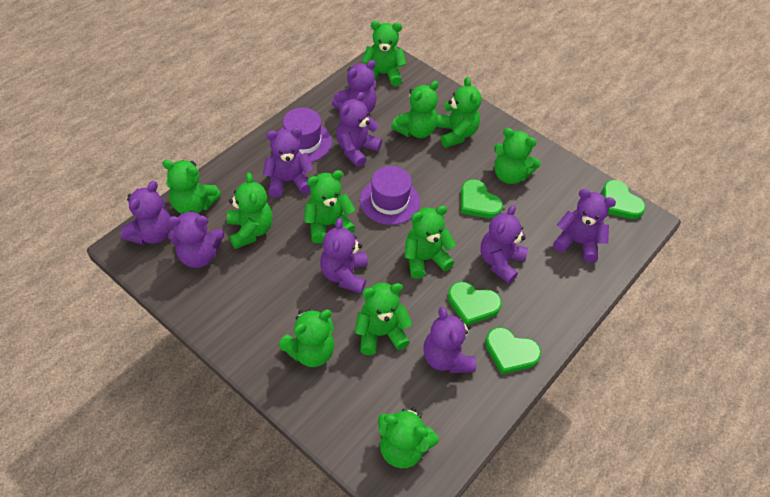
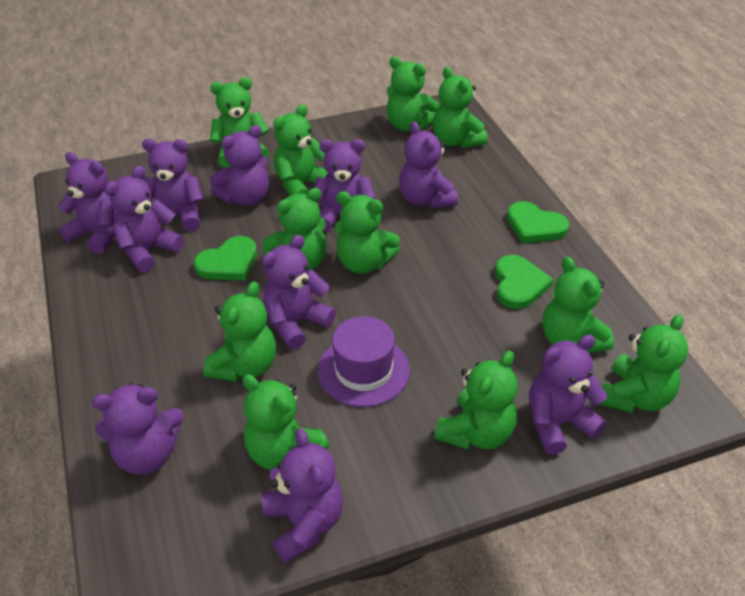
green heart: 4 -> 3
purple hat: 2 -> 1
purple teddy bear: 9 -> 10

